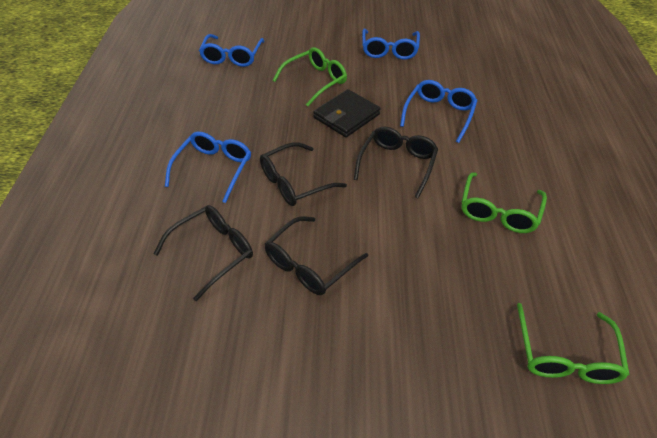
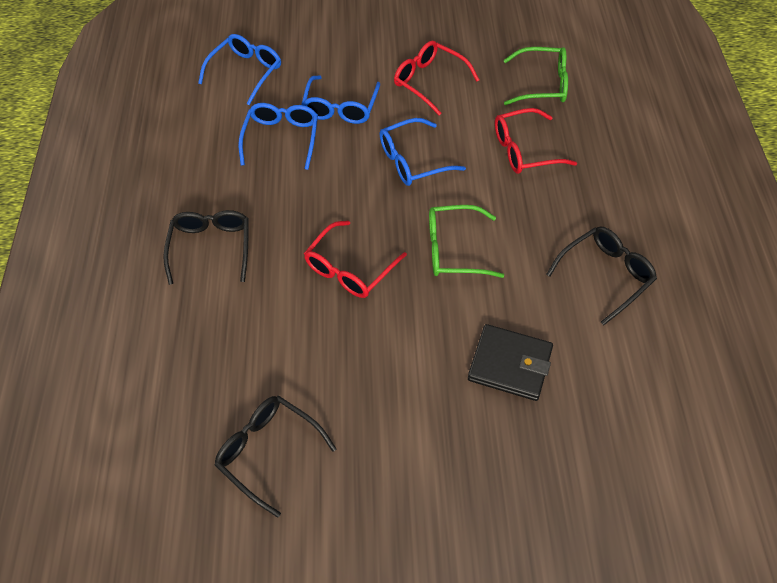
black glasses: 4 -> 3
green glasses: 3 -> 2
red glasses: 0 -> 3

